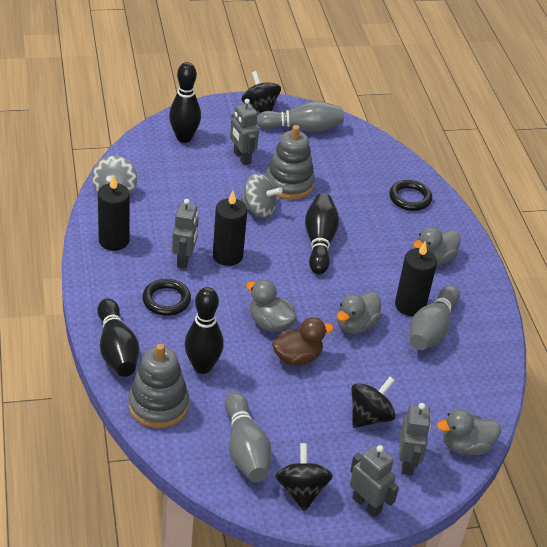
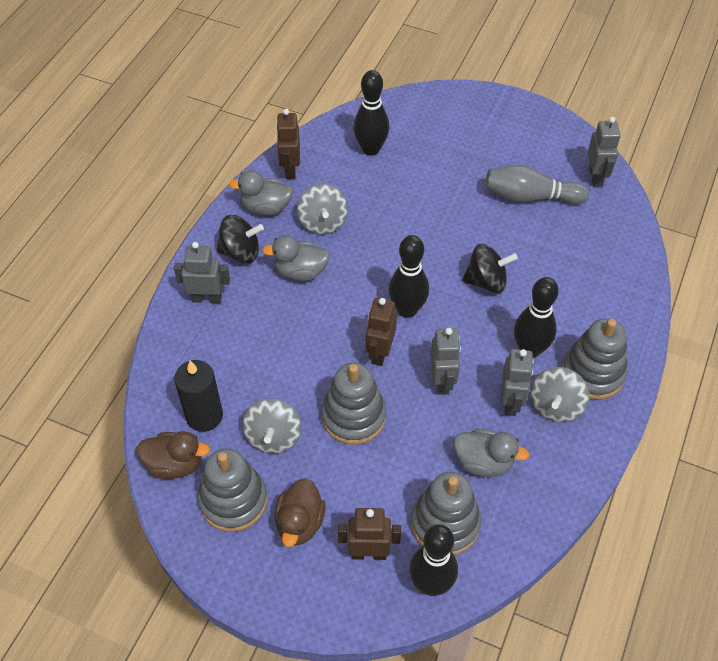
black candle: 3 -> 1
black ring: 2 -> 0
black spinning top: 3 -> 2
brown duck: 1 -> 2
brown robot: 0 -> 3
grey bowling pin: 3 -> 1
grey duck: 4 -> 3
grey spinning top: 2 -> 3
grey stacking toy: 2 -> 4

